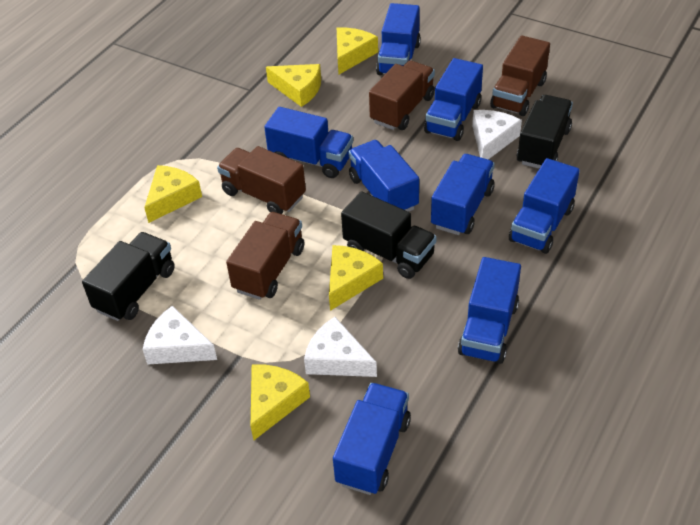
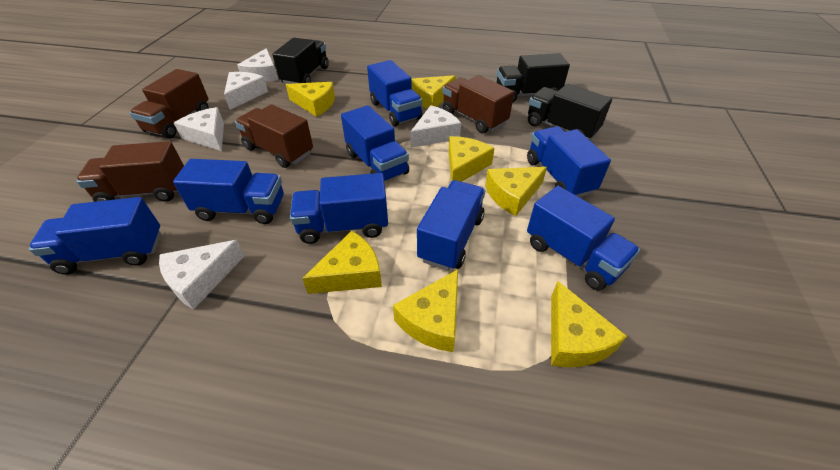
white cheese: 3 -> 5
yellow cheese: 5 -> 7

